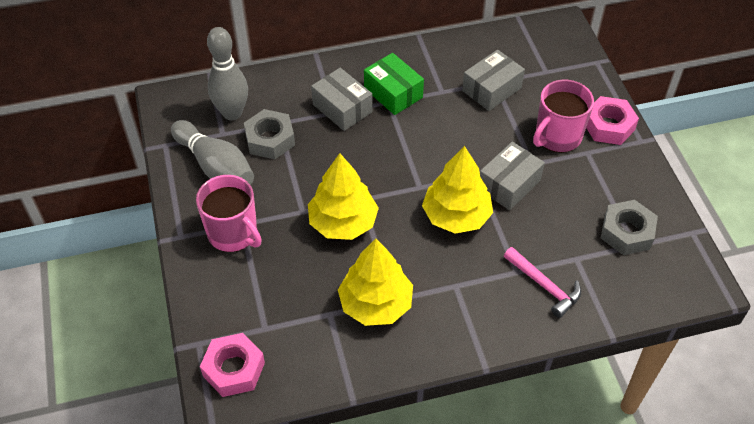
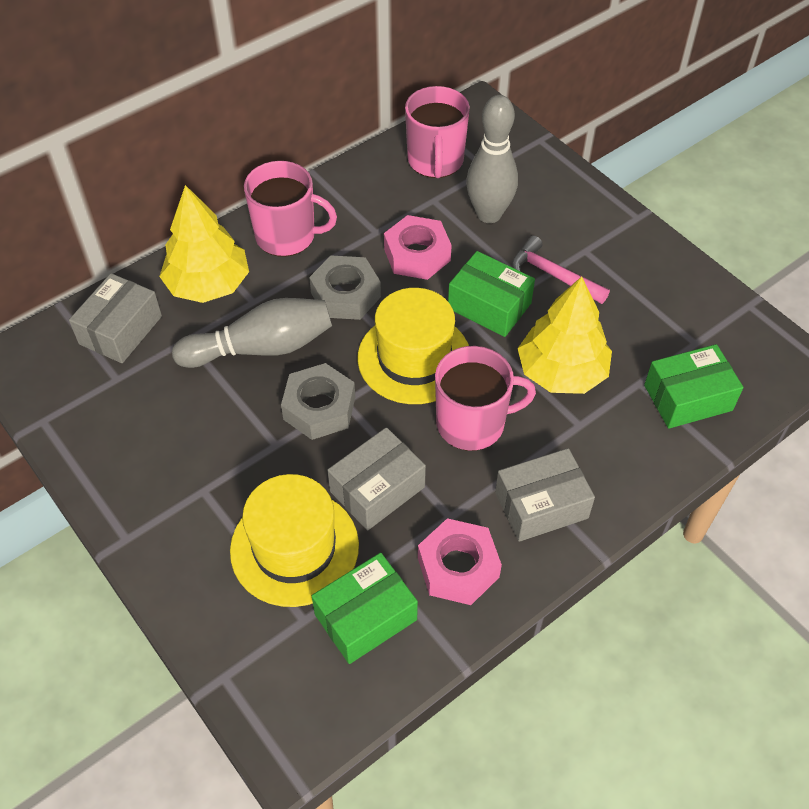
green box: 1 -> 3
pink mug: 2 -> 3
yellow hat: 0 -> 2
yellow tree: 3 -> 2

